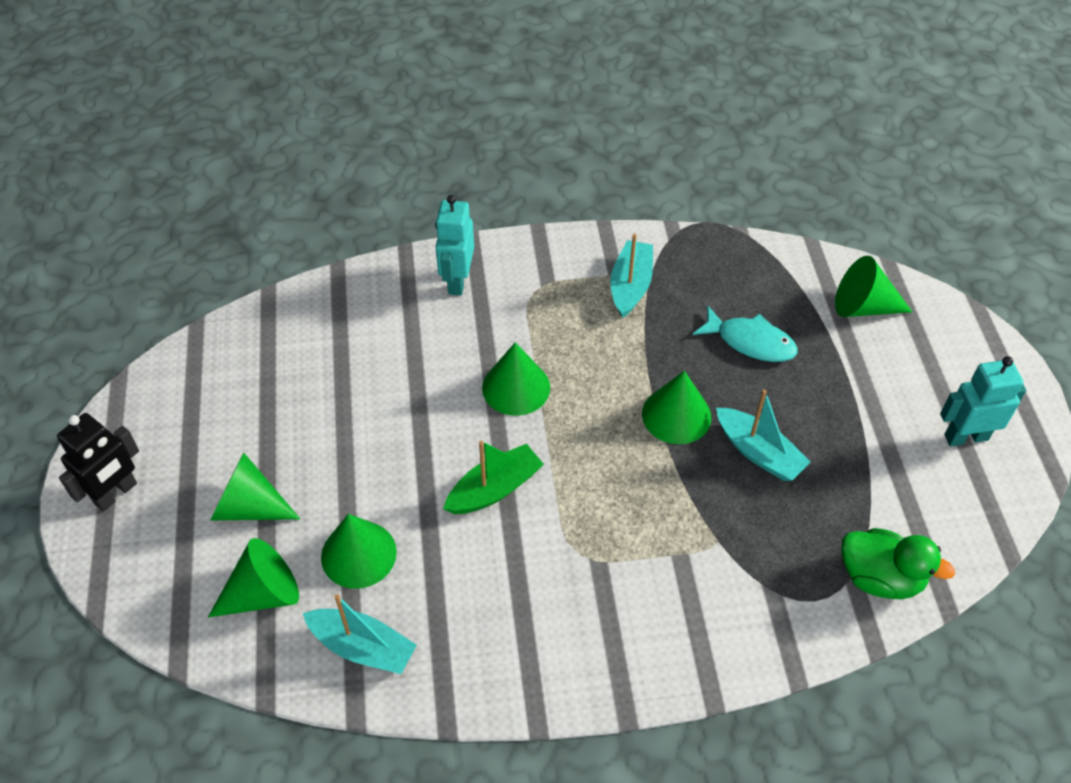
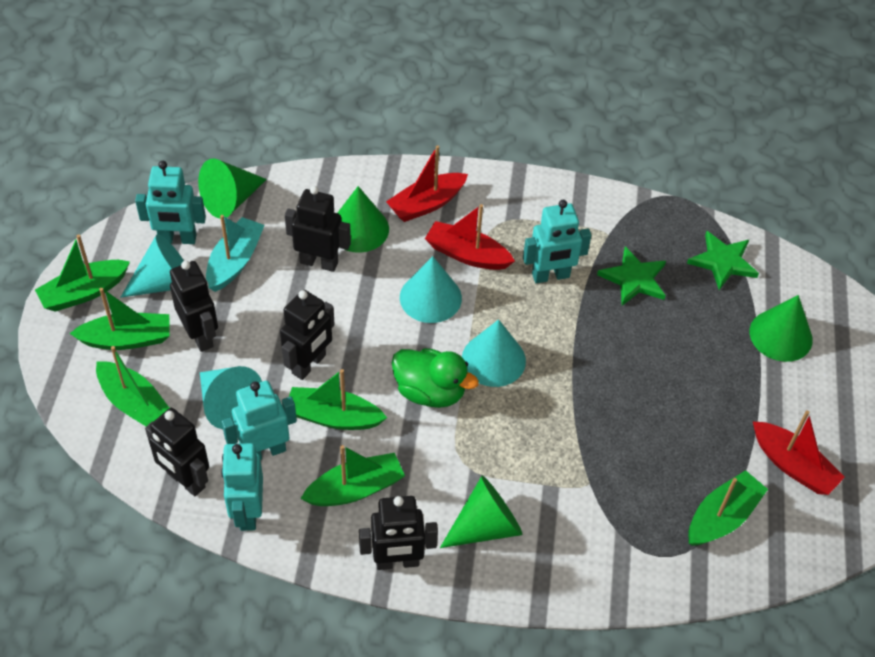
black robot: 1 -> 5
green boat: 1 -> 6
green cone: 6 -> 4
green star: 0 -> 2
red boat: 0 -> 3
turquoise boat: 3 -> 1
turquoise cone: 0 -> 4
turquoise fish: 1 -> 0
turquoise robot: 2 -> 4

